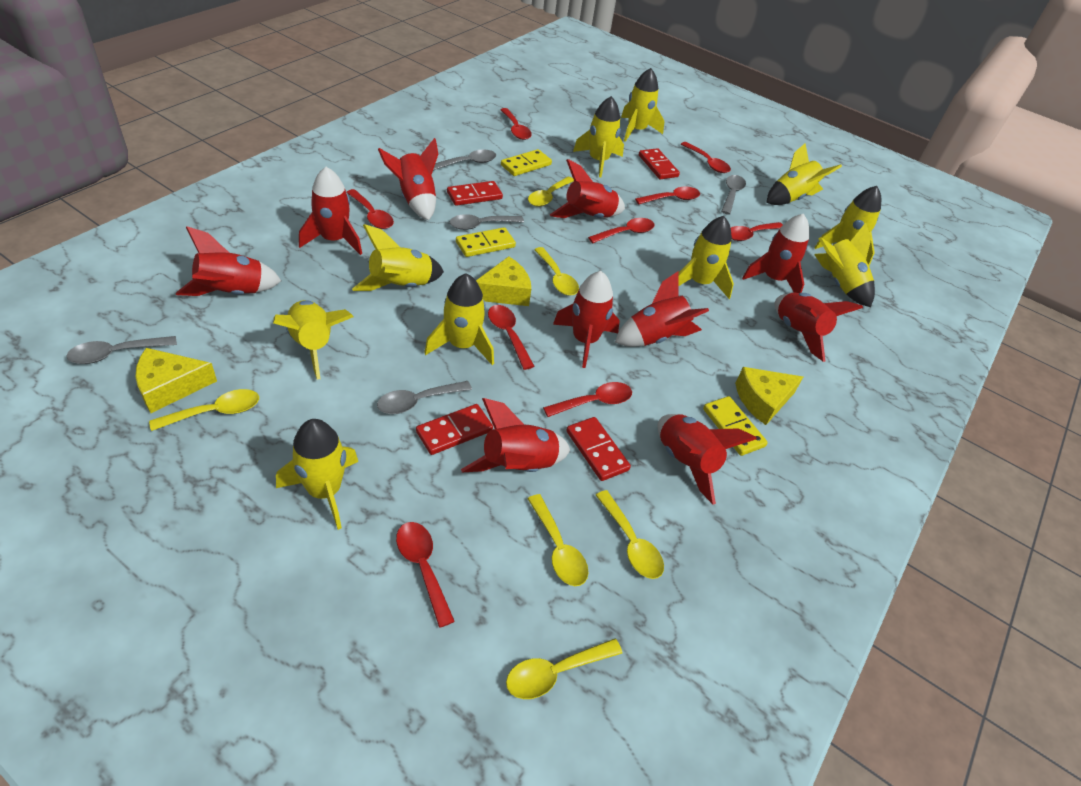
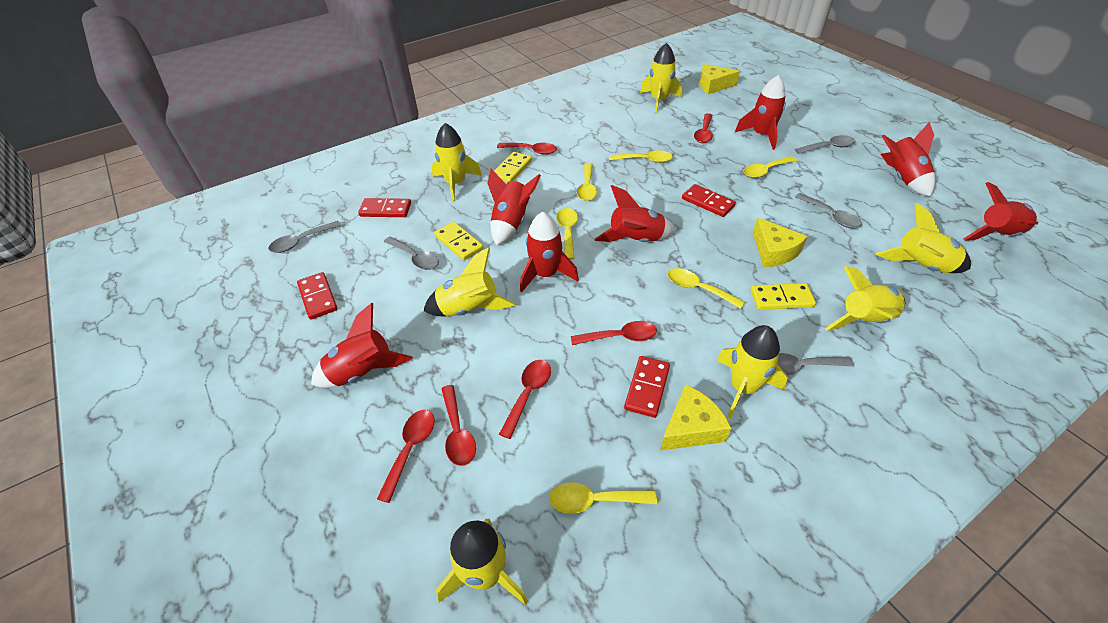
red rocket: 10 -> 7
red spoon: 9 -> 6
yellow rocket: 10 -> 7

